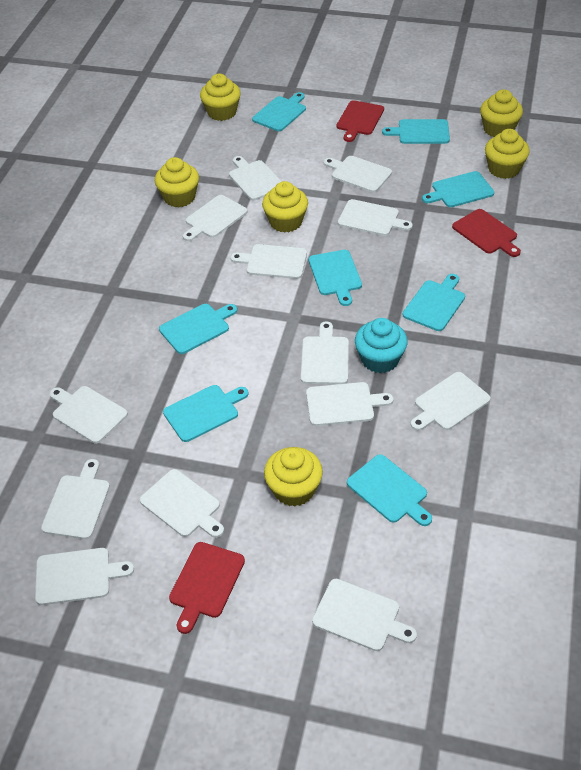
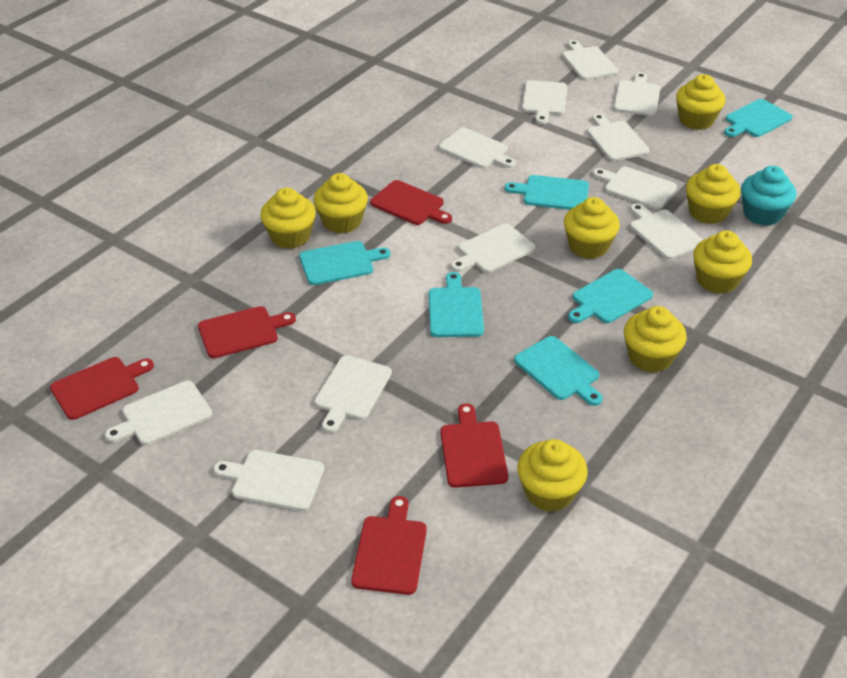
red cutting board: 3 -> 5
turquoise cutting board: 8 -> 6
white cutting board: 13 -> 11
yellow cupcake: 6 -> 8

